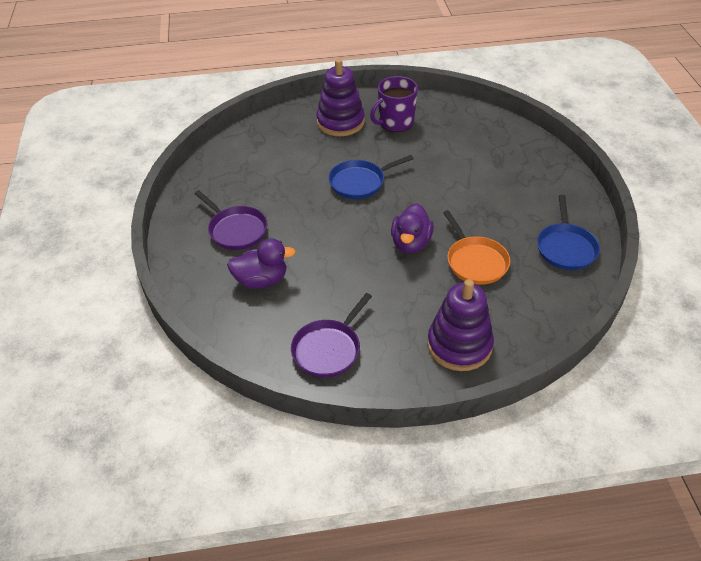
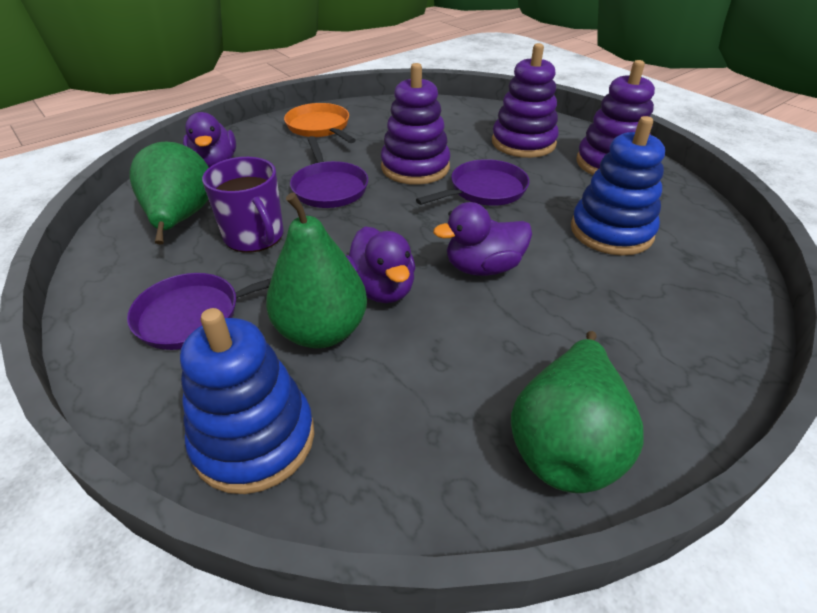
blue pan: 2 -> 0
blue stacking toy: 0 -> 2
green pear: 0 -> 3
purple duck: 2 -> 3
purple pan: 2 -> 3
purple stacking toy: 2 -> 3

